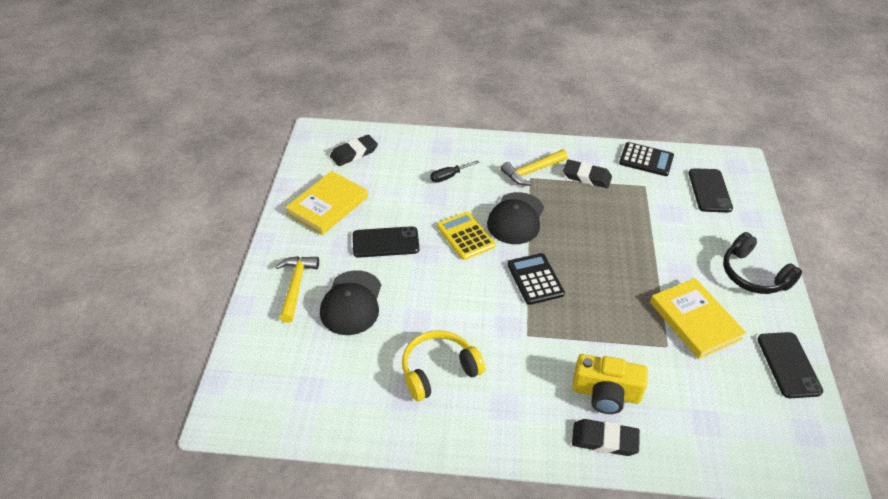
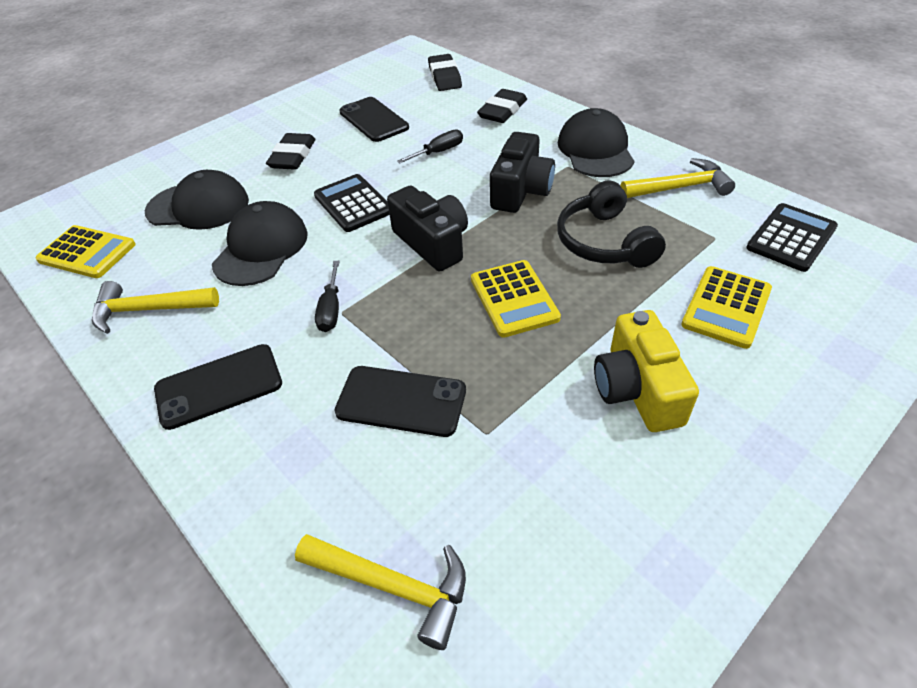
black camera: 0 -> 2
black cap: 2 -> 3
black screwdriver: 1 -> 2
yellow book: 2 -> 0
yellow calculator: 1 -> 3
yellow hammer: 2 -> 3
yellow headphones: 1 -> 0

